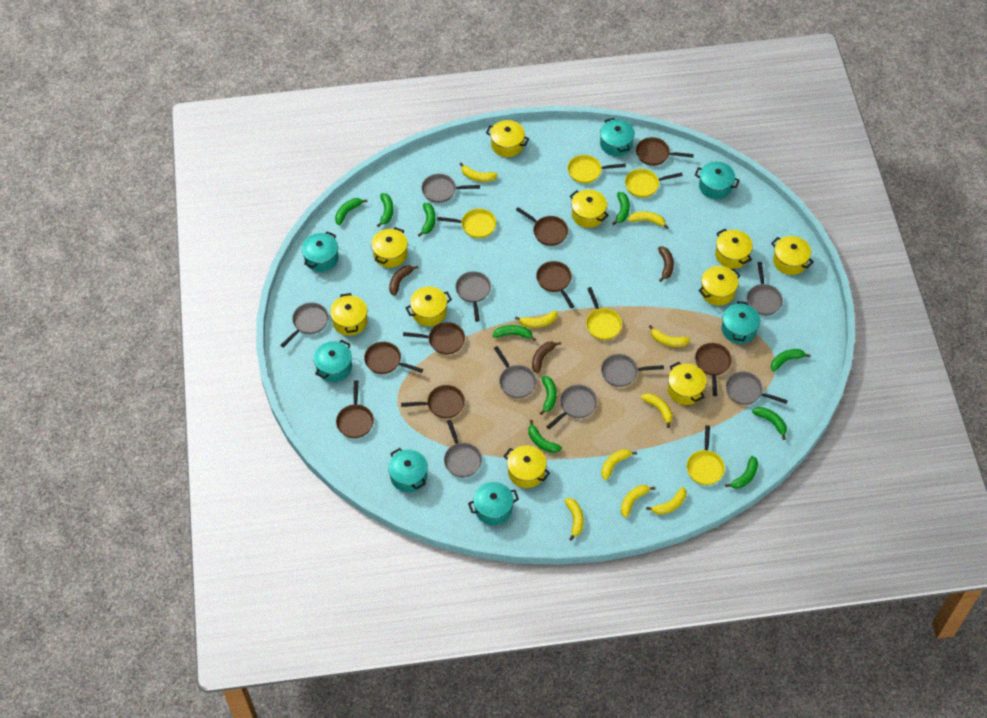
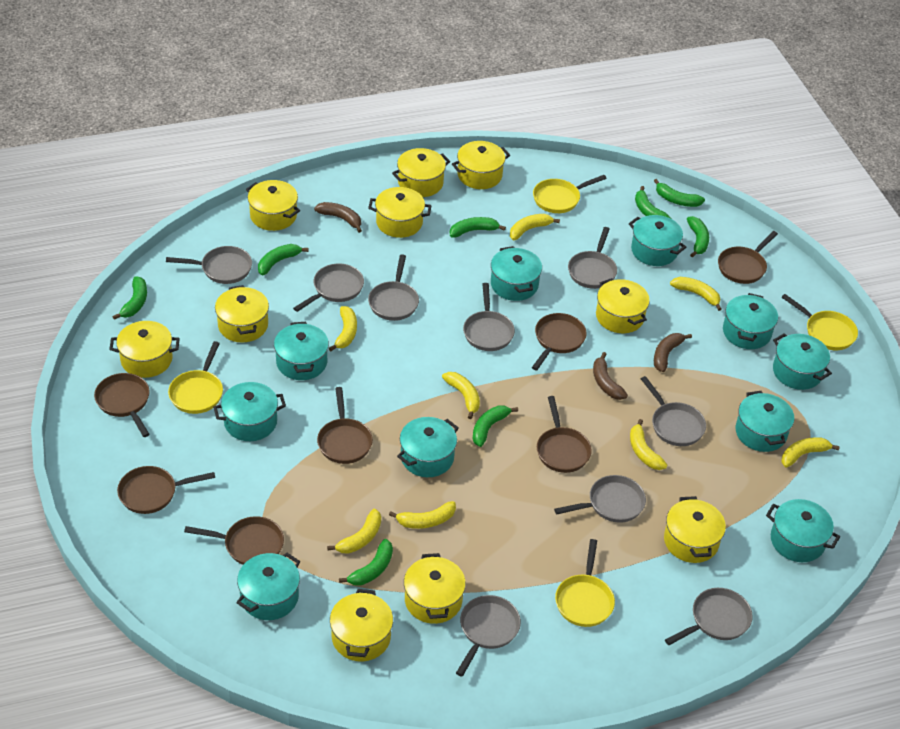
brown pan: 8 -> 7
green banana: 10 -> 8
turquoise pot: 7 -> 10
yellow banana: 9 -> 8
yellow pan: 5 -> 4

